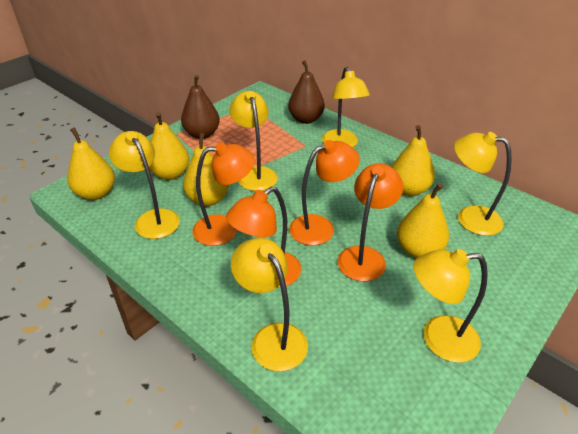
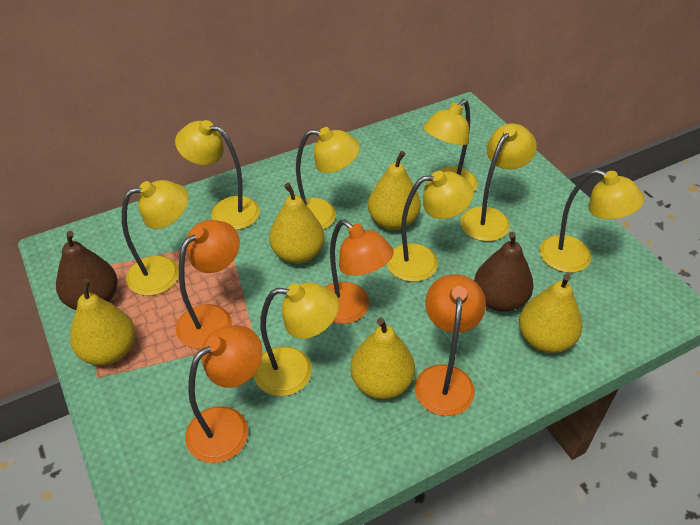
yellow lamp: 6 -> 8

